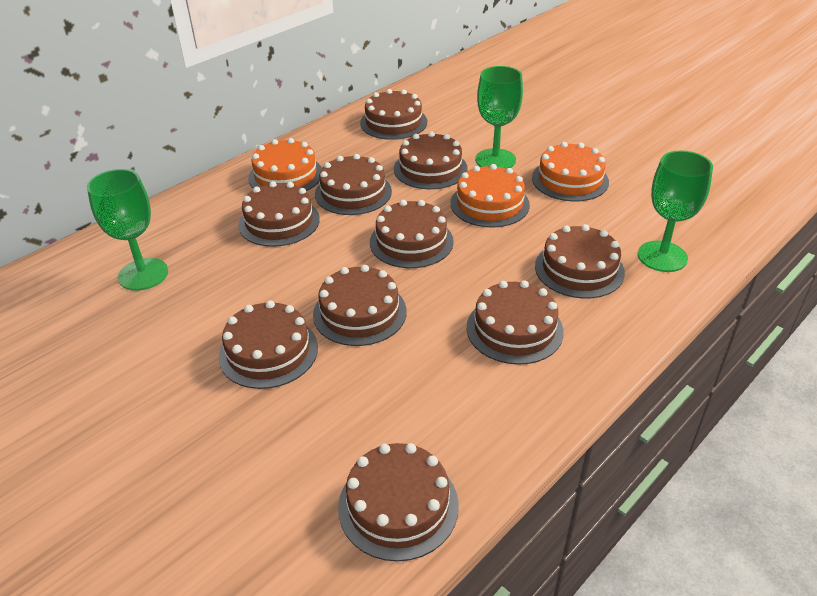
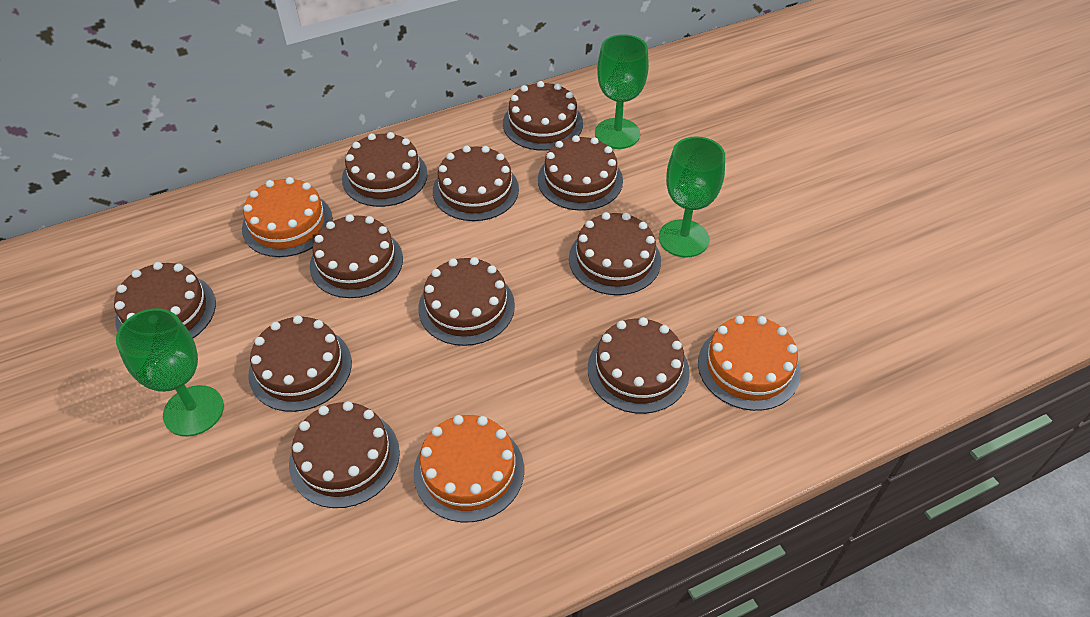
brown cake: 10 -> 11

